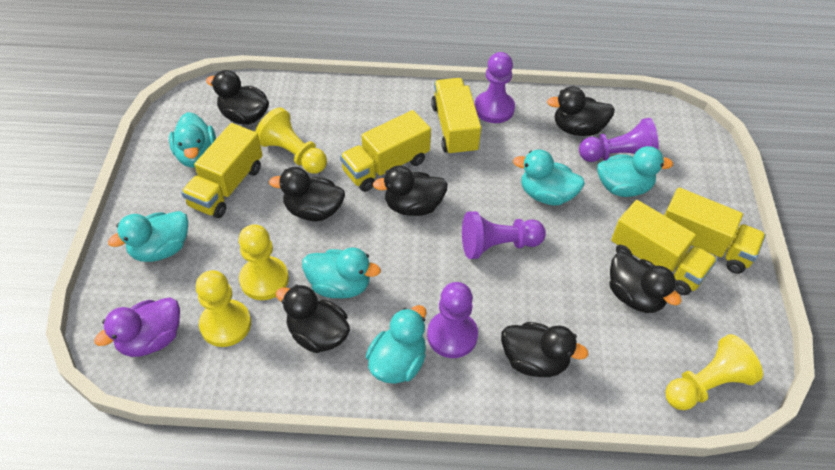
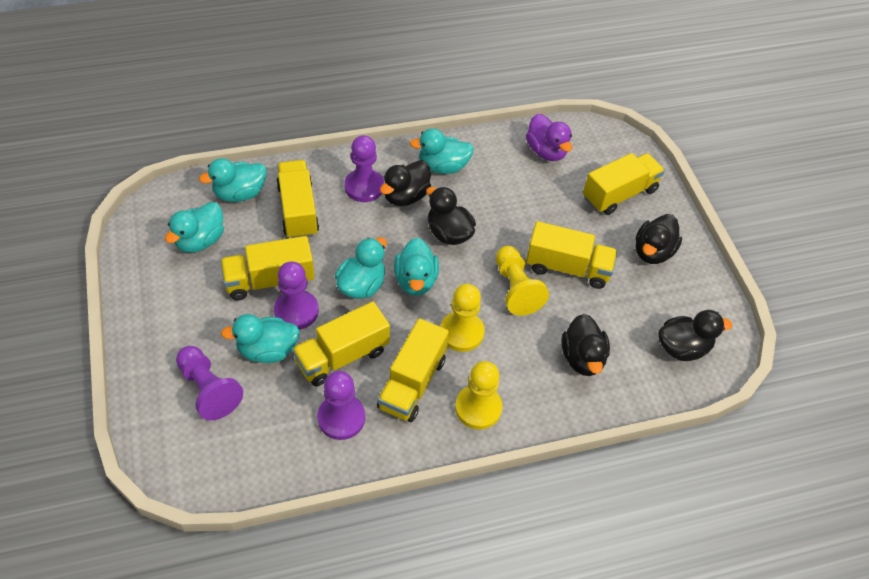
black duck: 7 -> 5
yellow pawn: 4 -> 3
yellow truck: 5 -> 6

